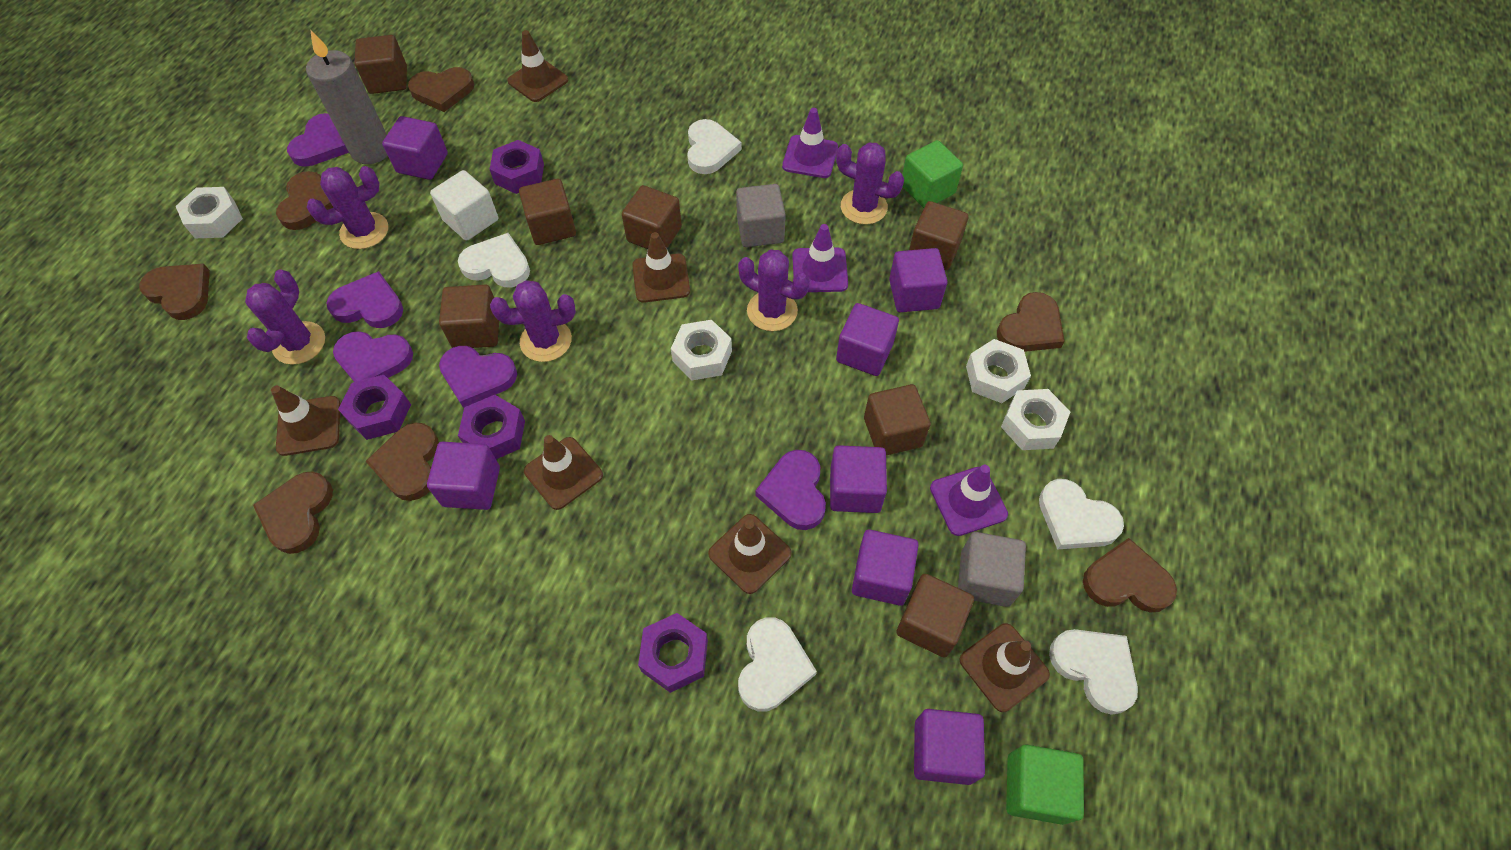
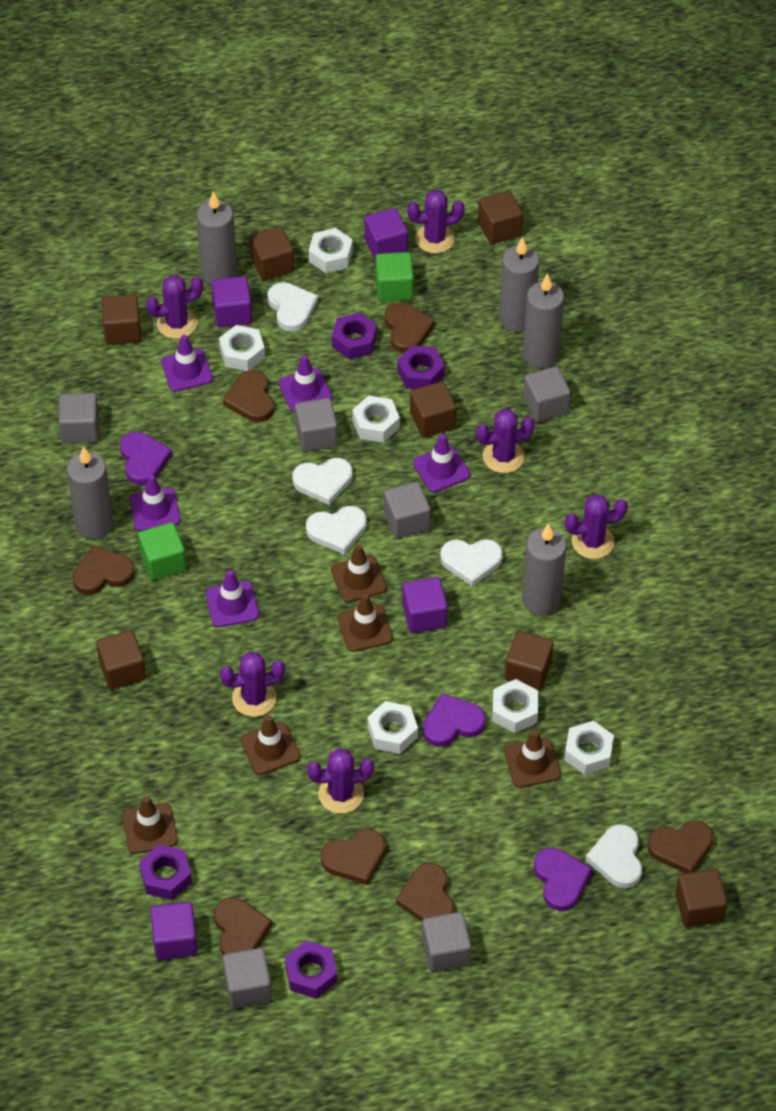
brown traffic cone: 6 -> 5
grey candle: 1 -> 5
grey cube: 2 -> 6
purple cactus: 5 -> 6
purple cube: 7 -> 4
purple heart: 5 -> 3
purple traffic cone: 3 -> 5
white cube: 1 -> 0
white nut: 4 -> 6

